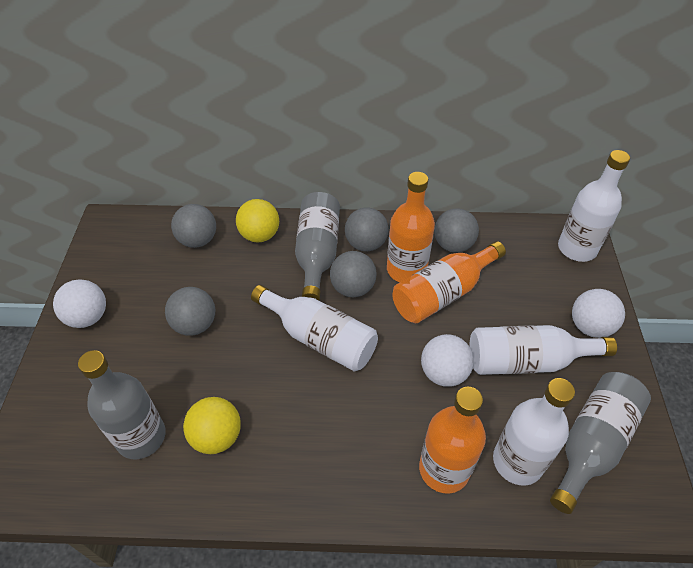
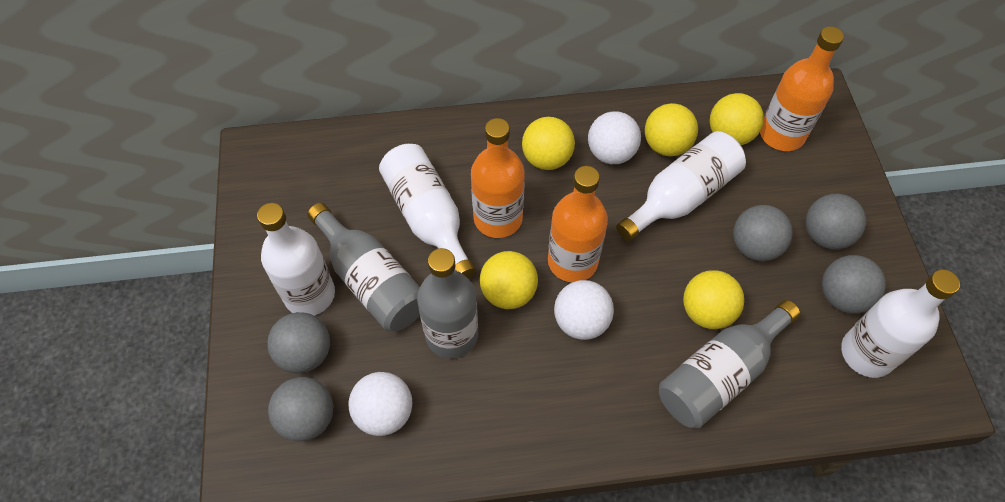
yellow ball: 2 -> 5

